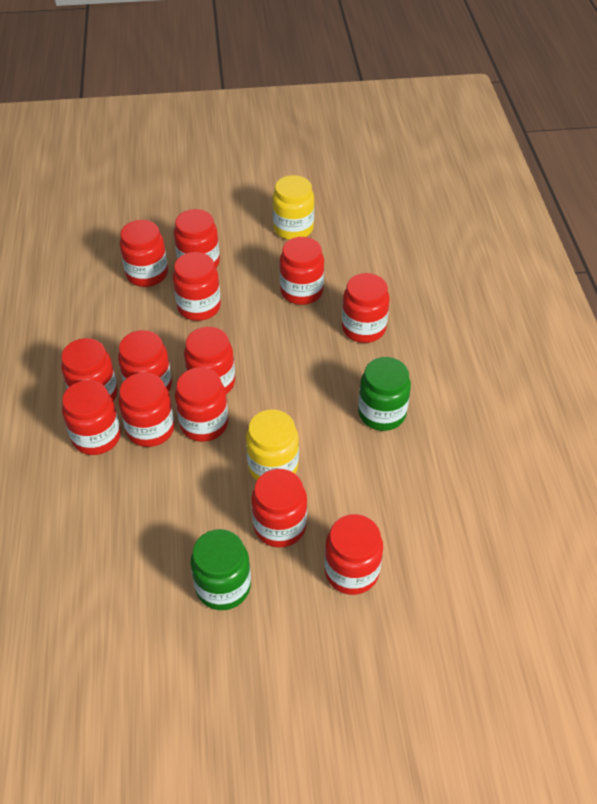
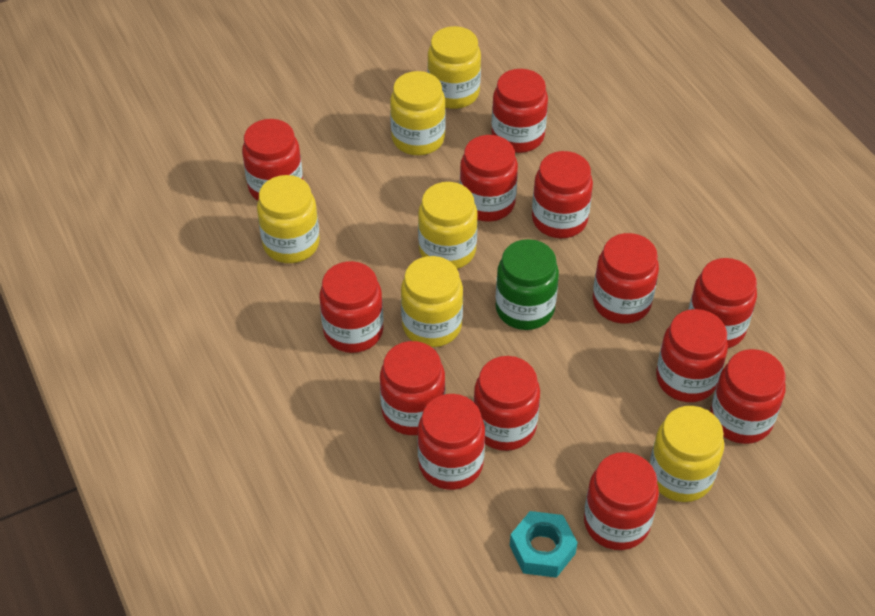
green jar: 2 -> 1
turquoise nut: 0 -> 1
yellow jar: 2 -> 6

